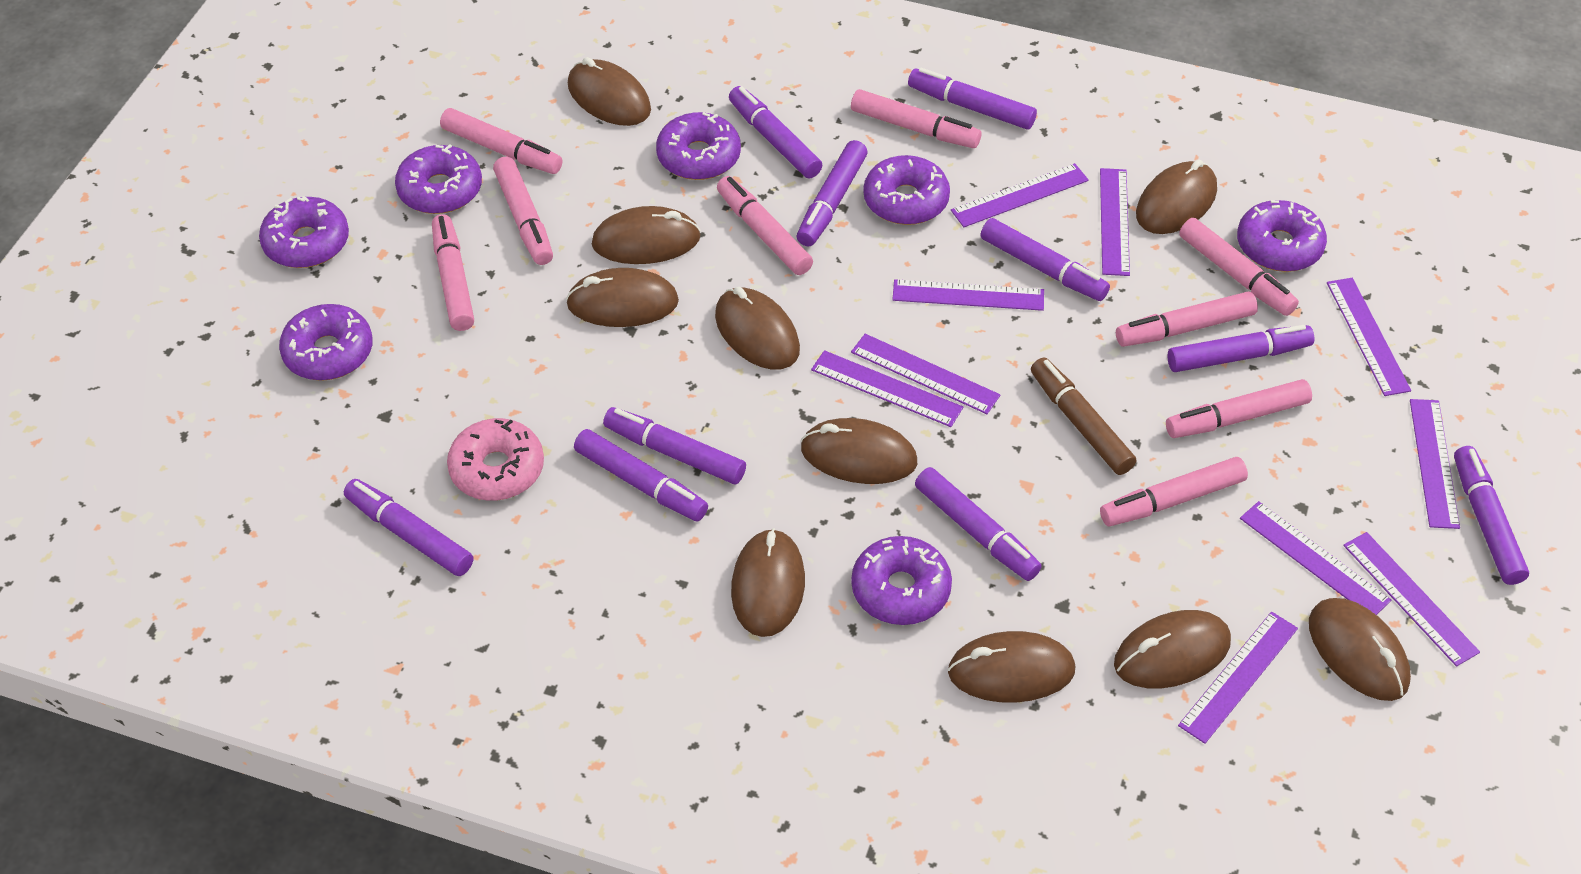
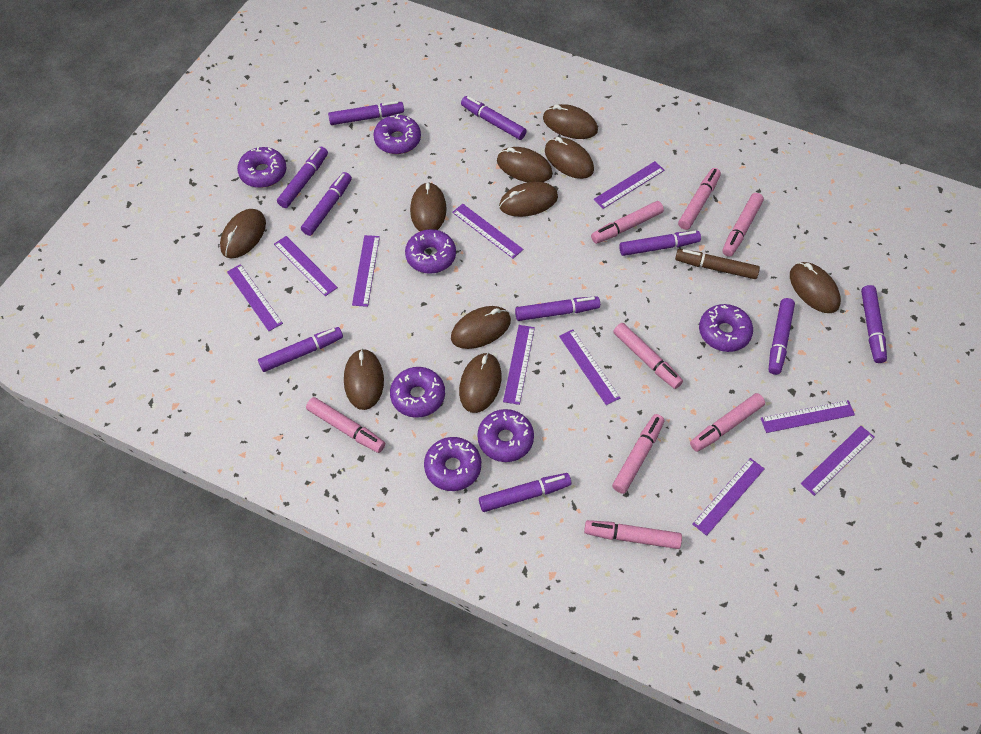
pink donut: 1 -> 0
pink marker: 9 -> 8

